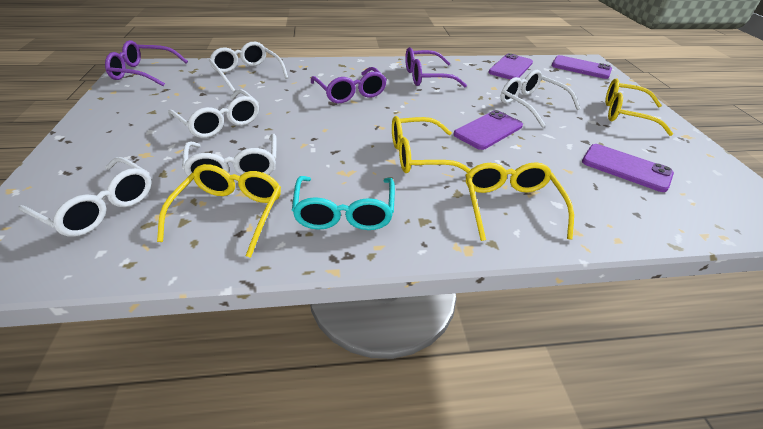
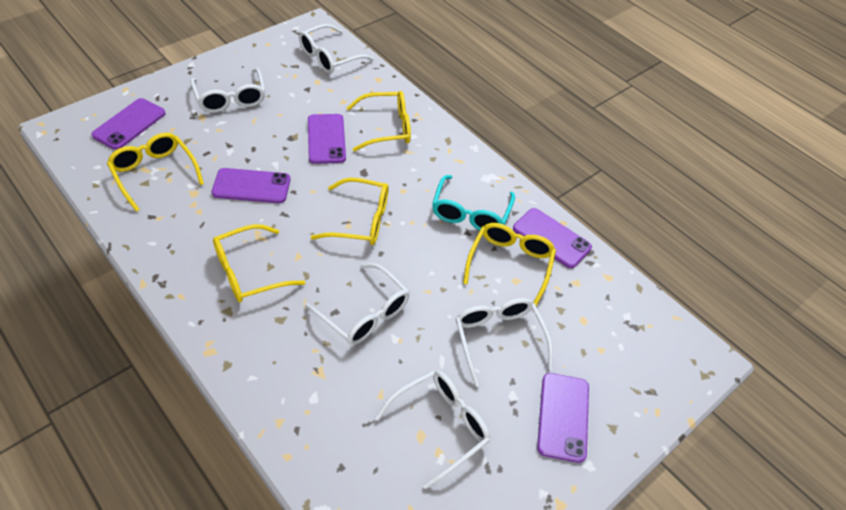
purple glasses: 3 -> 0
purple phone: 4 -> 5
yellow glasses: 4 -> 5

